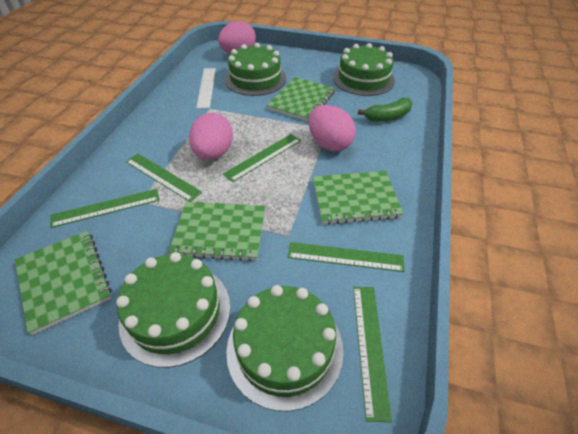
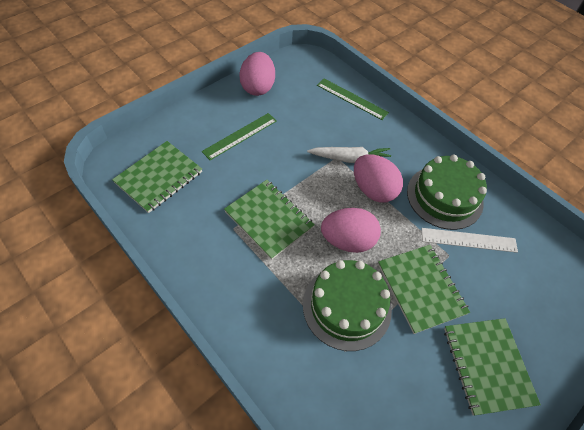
green banana: 1 -> 0
green cake: 4 -> 2
green ruler: 5 -> 2
white carrot: 0 -> 1

